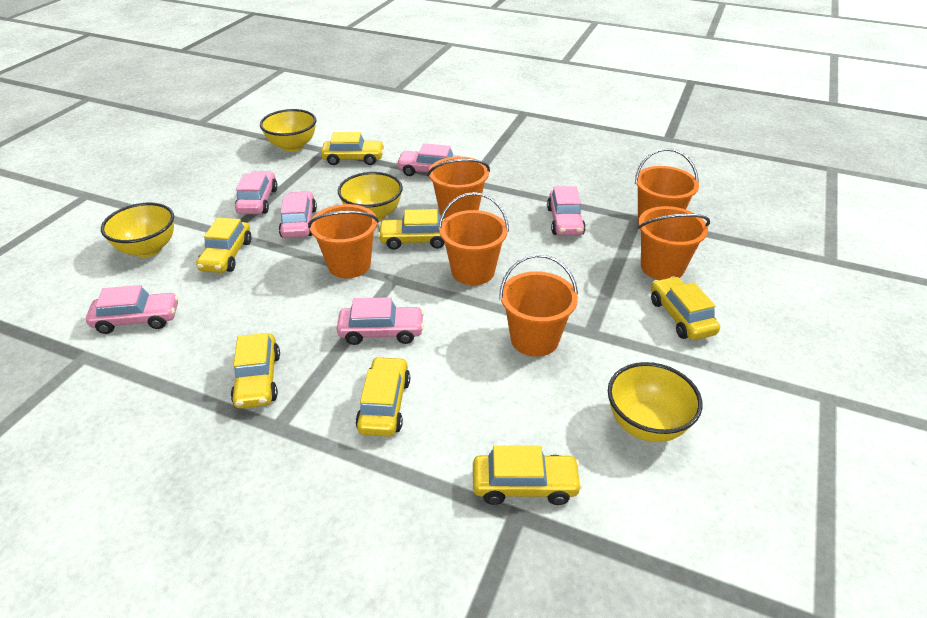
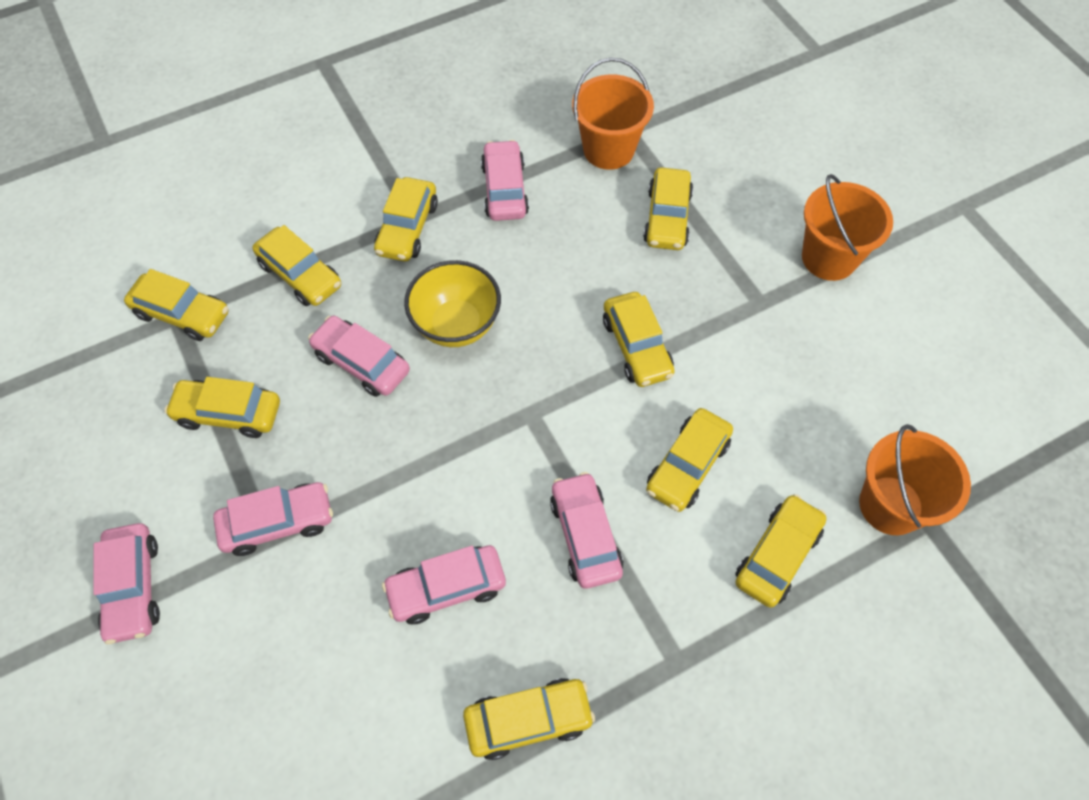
orange bucket: 6 -> 3
yellow bowl: 4 -> 1
yellow car: 7 -> 9

